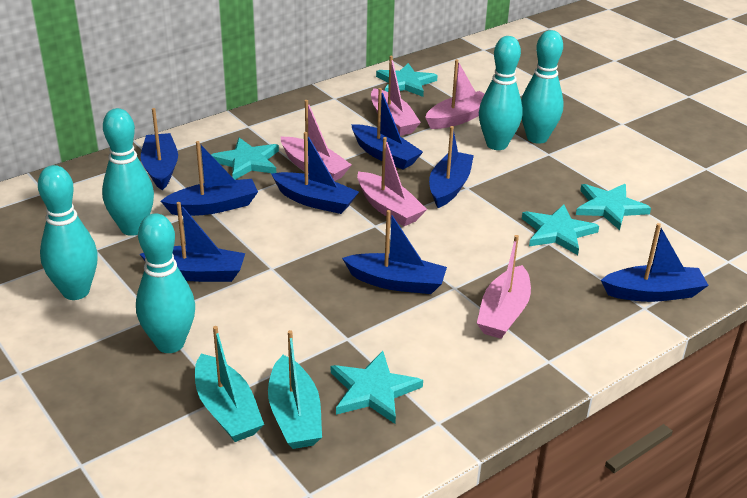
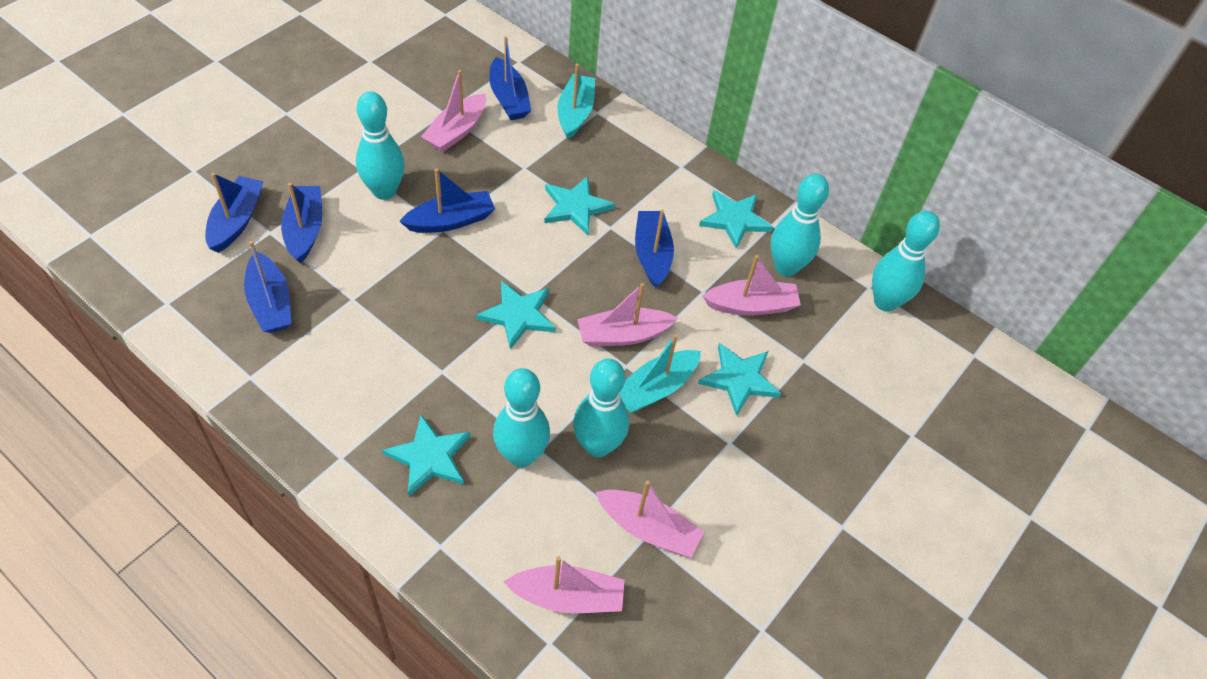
blue boat: 8 -> 6

